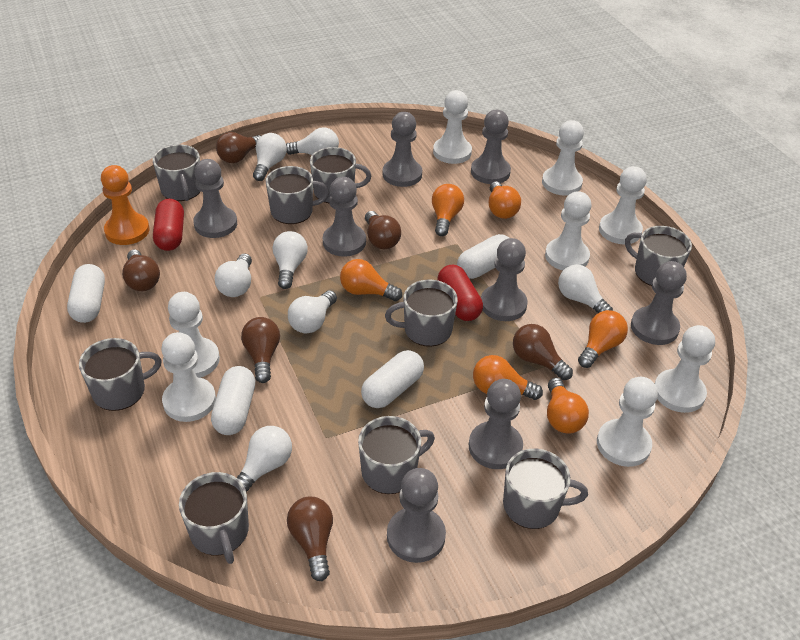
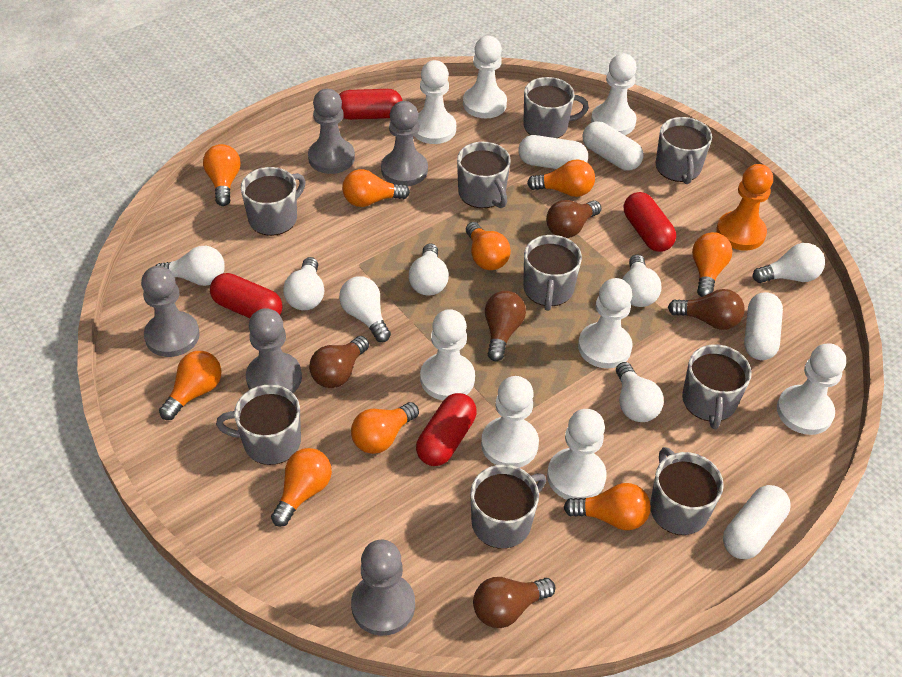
brown light bulb: 6 -> 5
grey pawn: 8 -> 5
orange light bulb: 6 -> 9
red capsule: 2 -> 4

